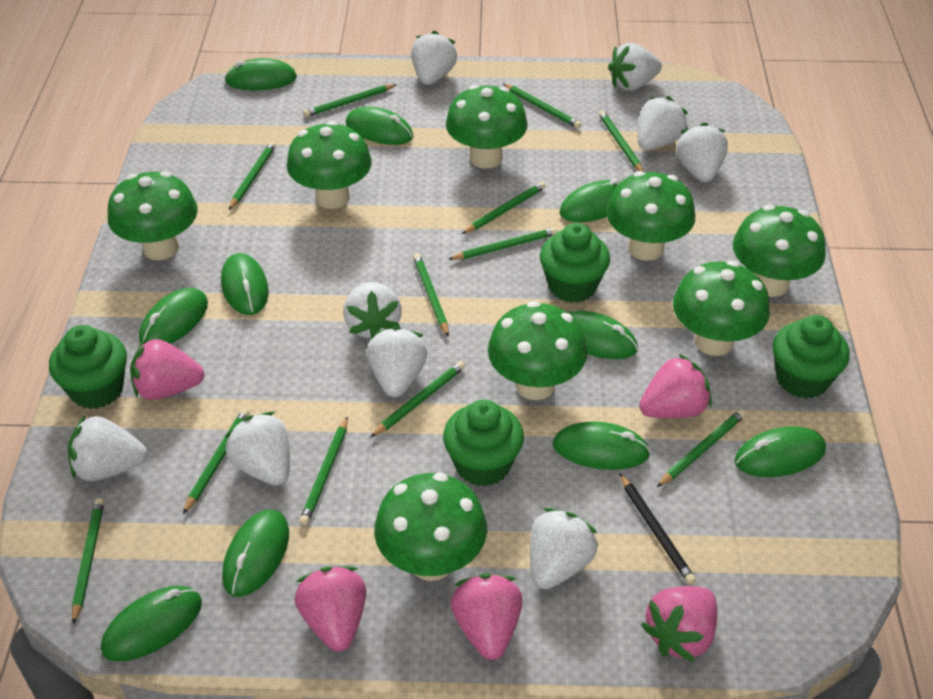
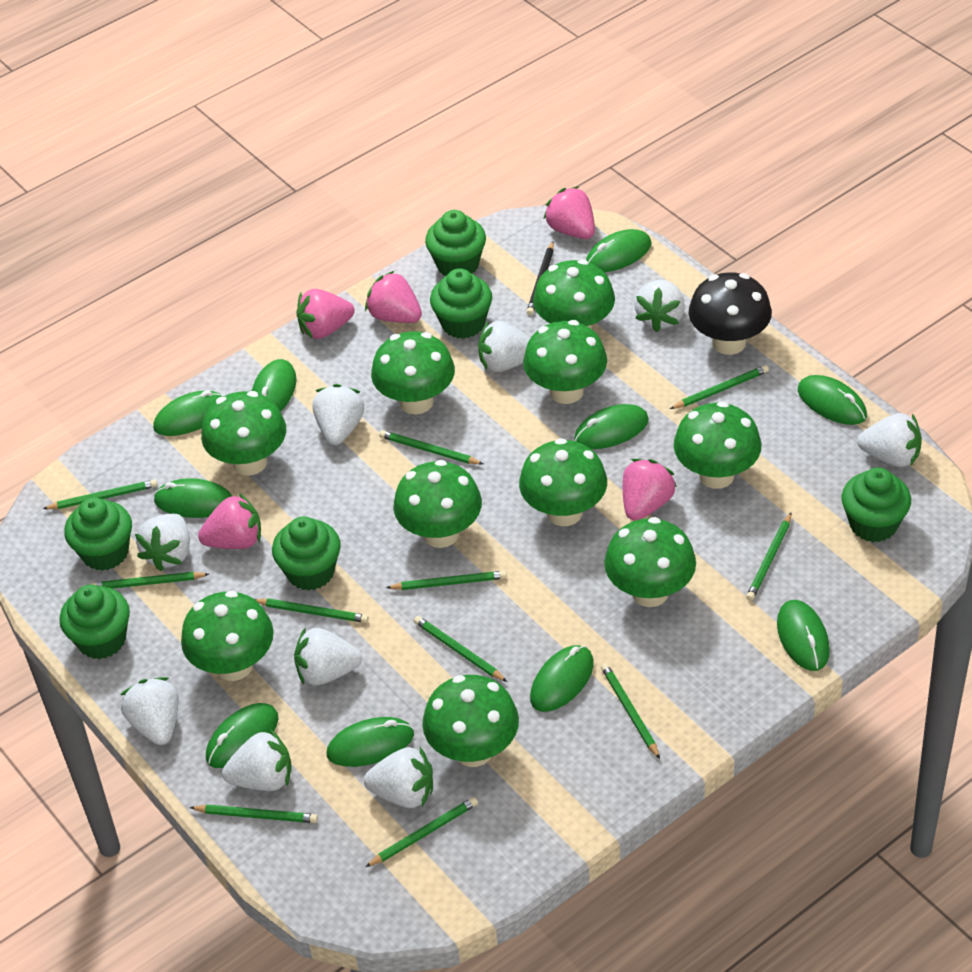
black mushroom: 0 -> 1
green cupcake: 4 -> 6
green mushroom: 8 -> 10
green pencil: 12 -> 11

